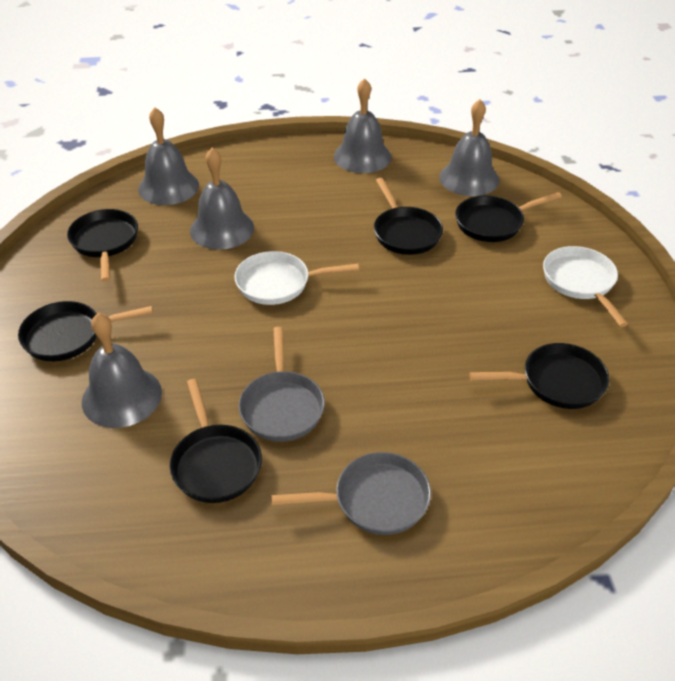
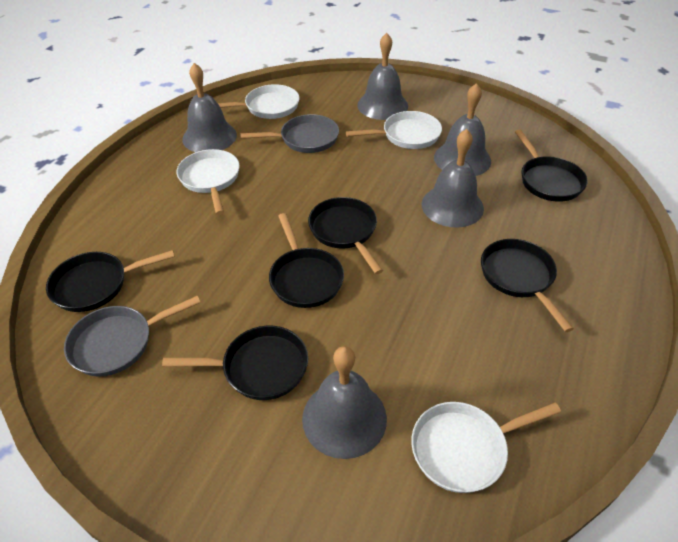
white pan: 2 -> 4

